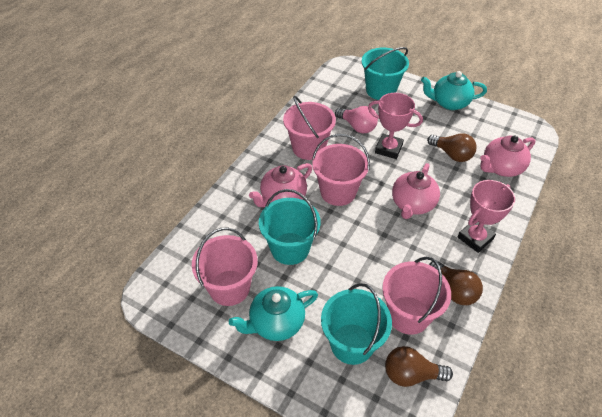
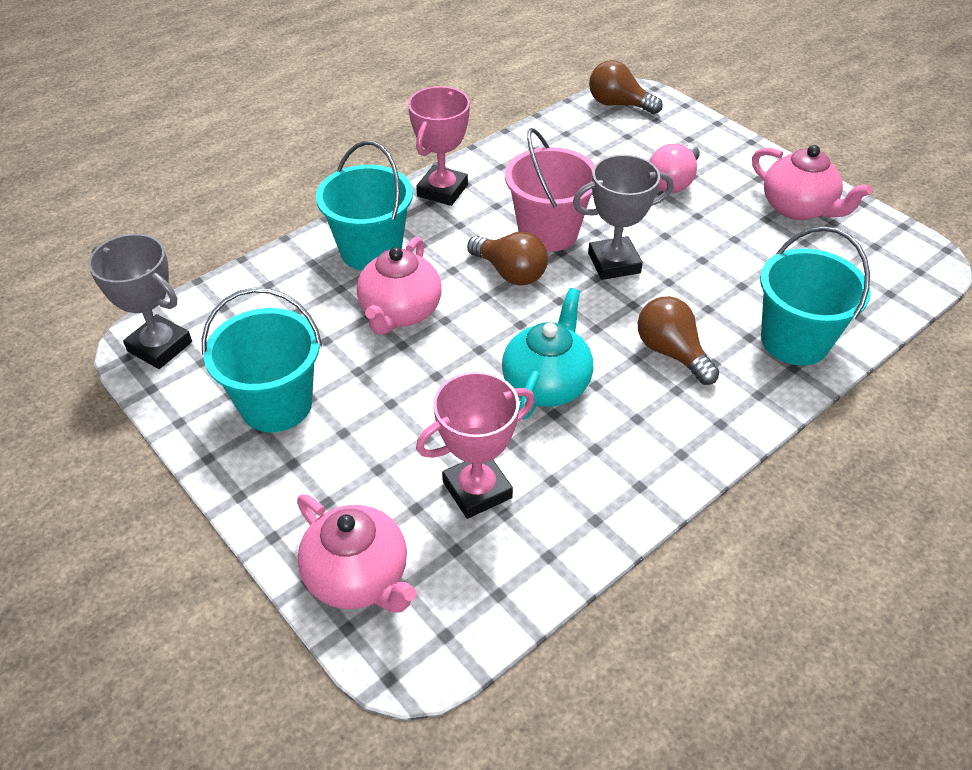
grey trophy: 0 -> 2
pink bucket: 4 -> 1
turquoise teapot: 2 -> 1

